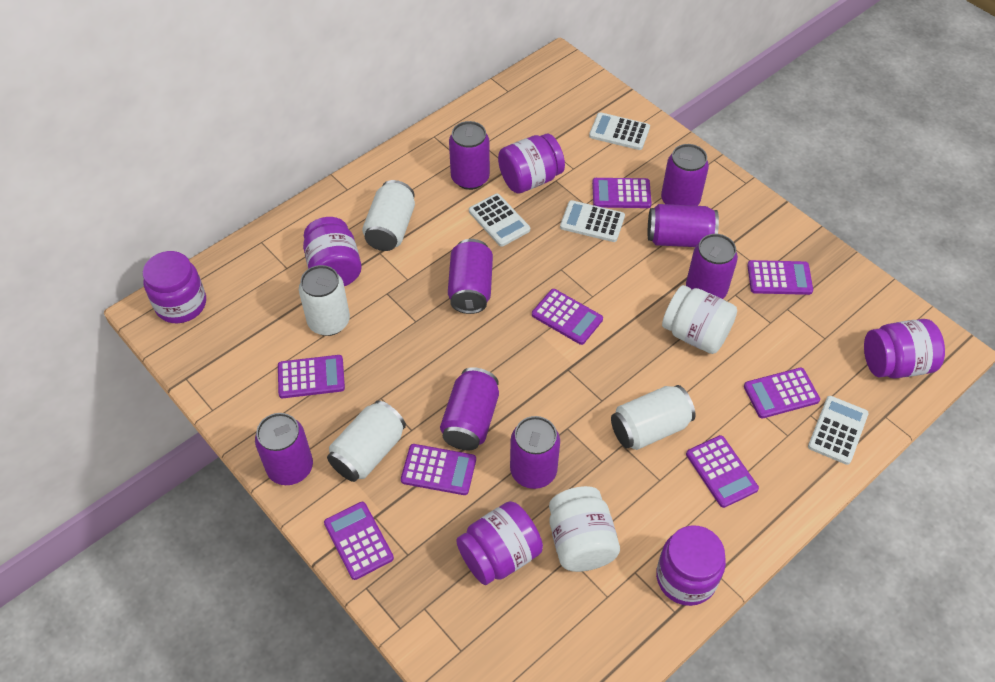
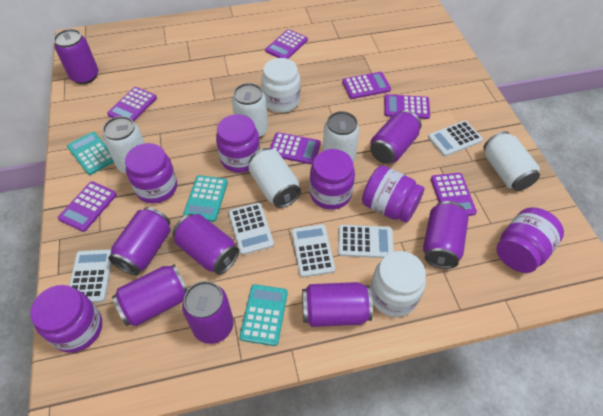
purple calculator: 8 -> 7
turquoise calculator: 0 -> 3
white calculator: 4 -> 5
white can: 4 -> 5

